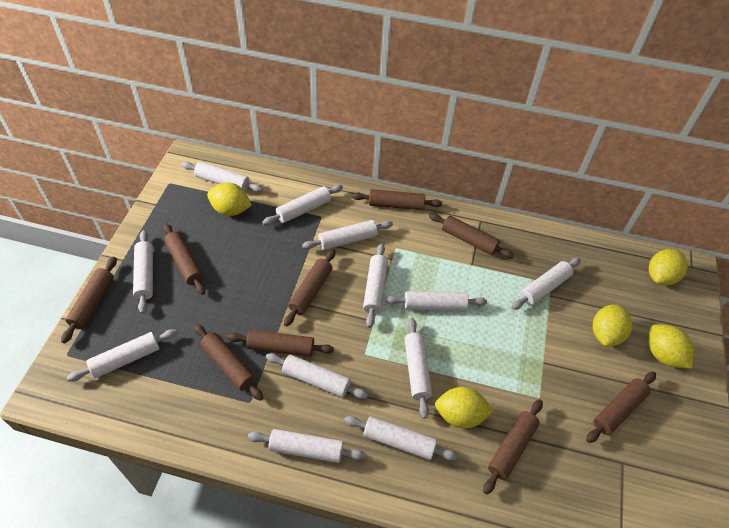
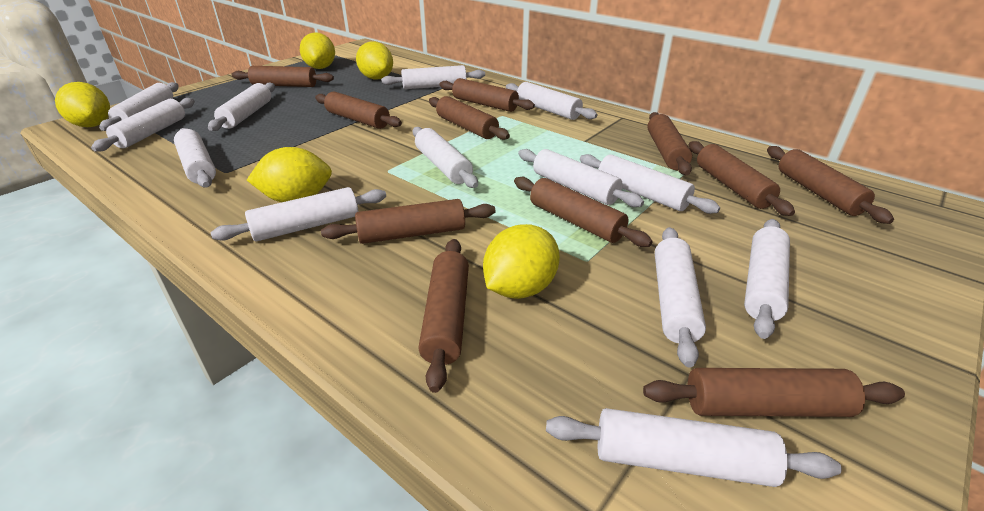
brown rolling pin: 9 -> 11
white rolling pin: 12 -> 13

